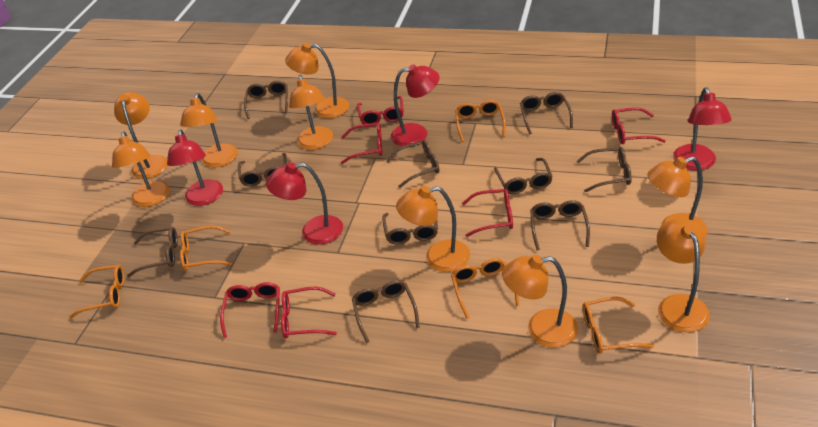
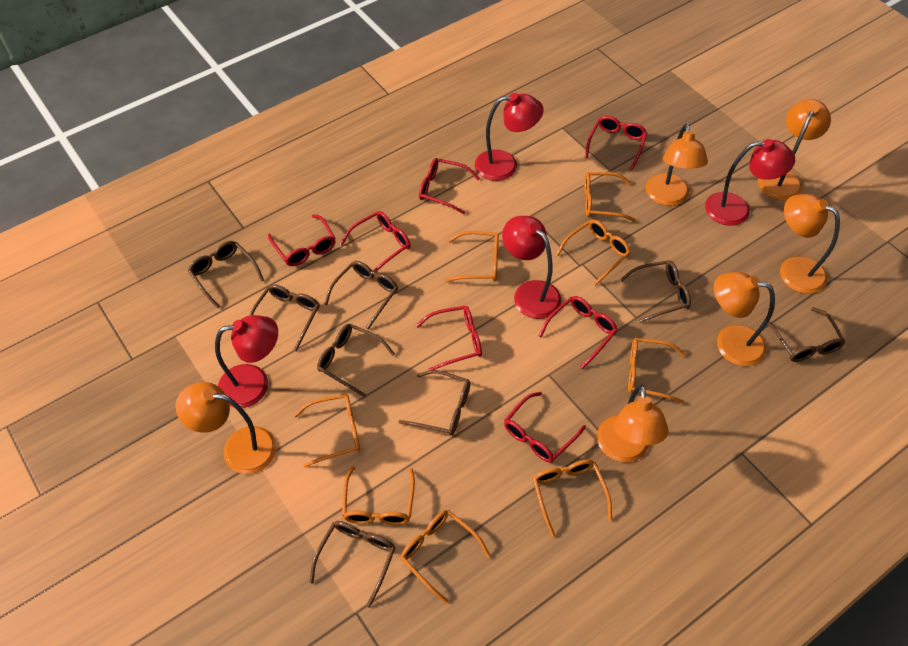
brown glasses: 10 -> 8
orange glasses: 5 -> 8
orange lamp: 9 -> 6
red glasses: 6 -> 7

